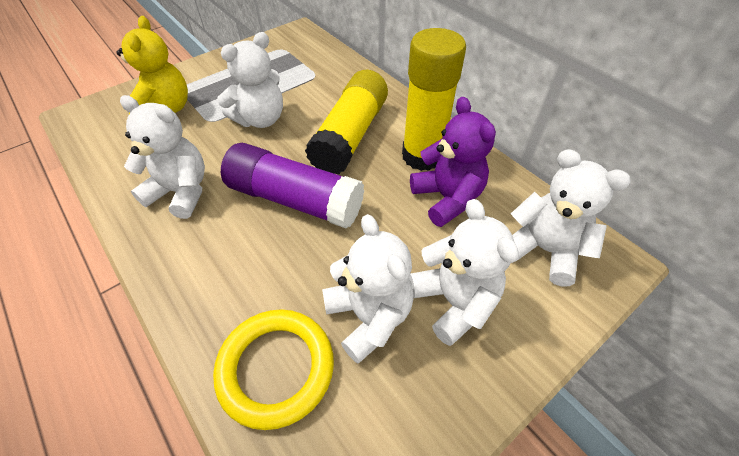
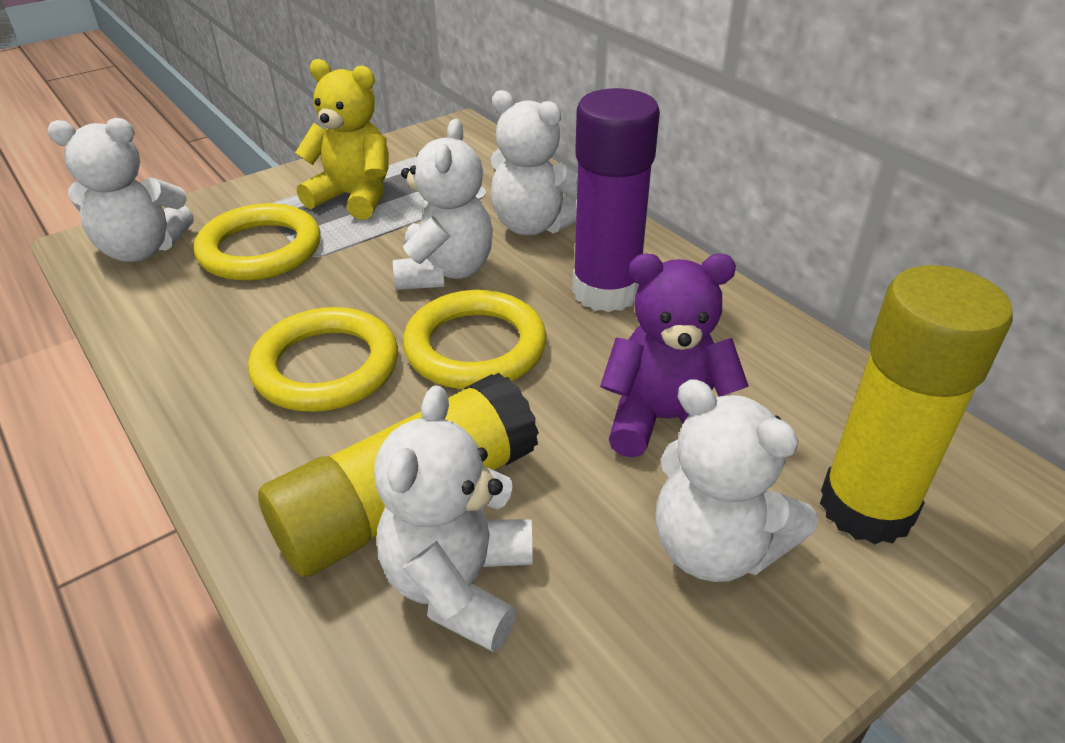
yellow ring: 1 -> 3

